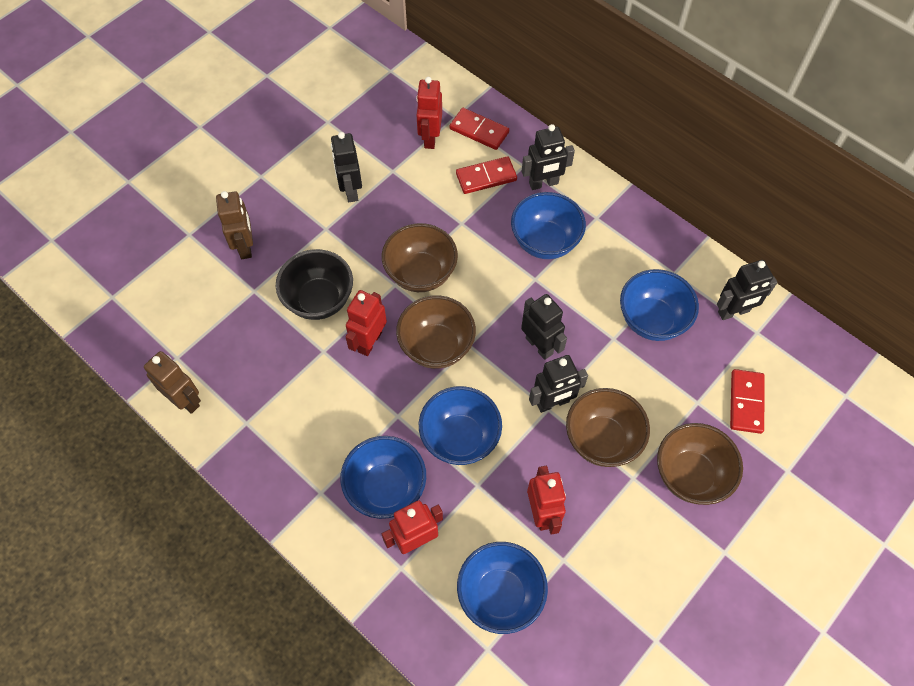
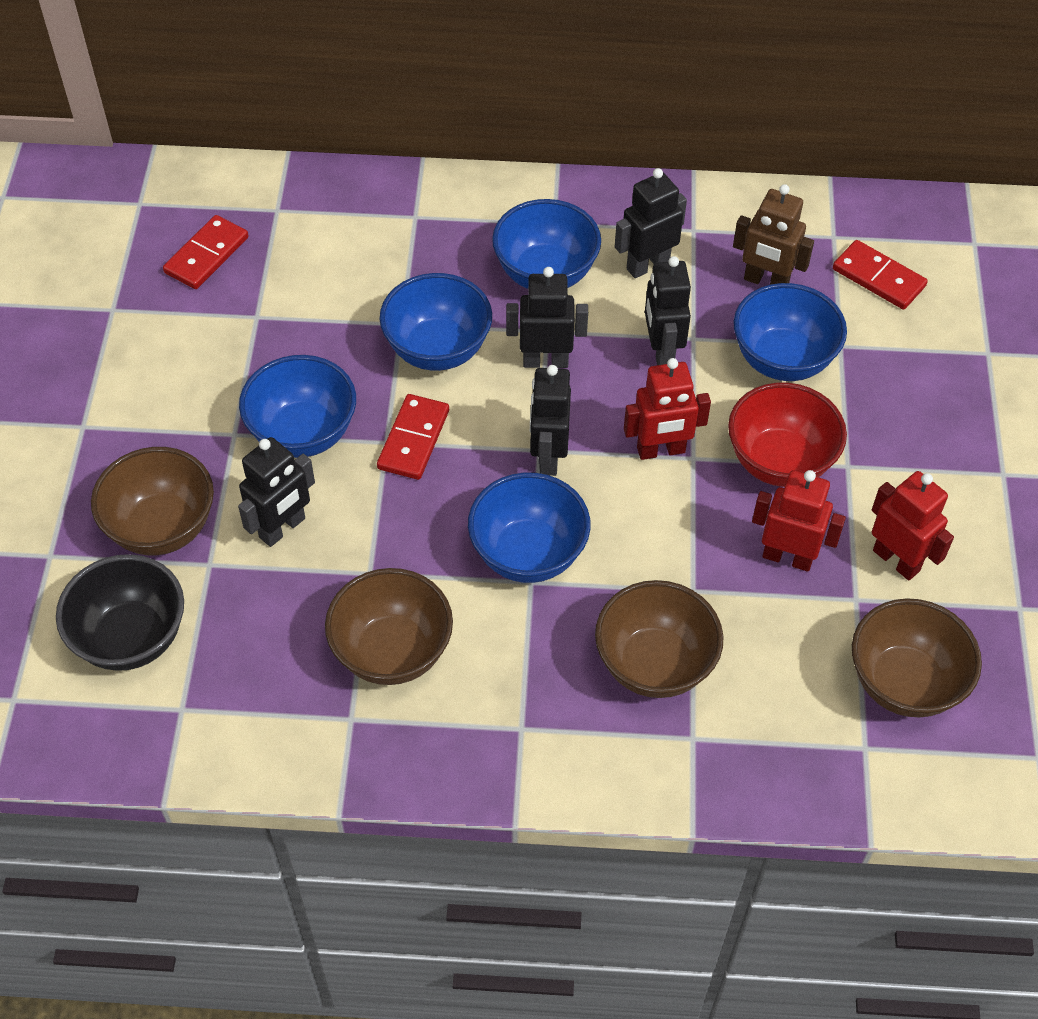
brown robot: 2 -> 1
red bowl: 0 -> 1
red robot: 4 -> 3

